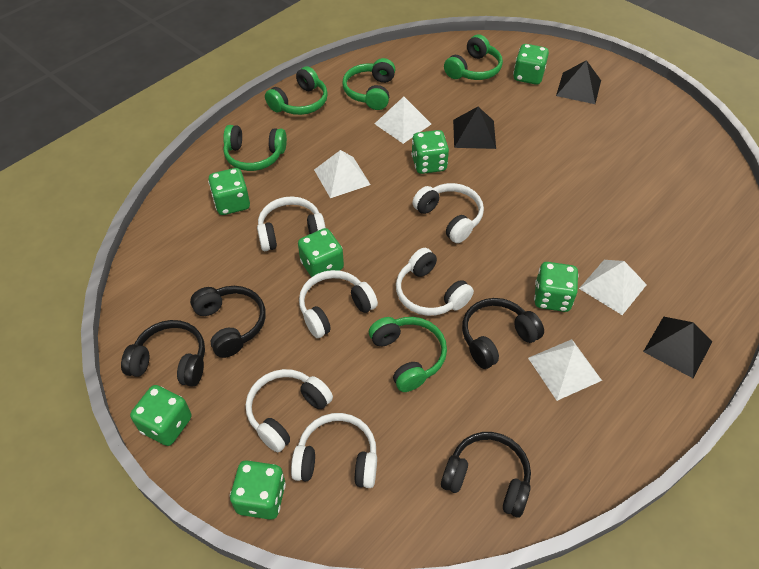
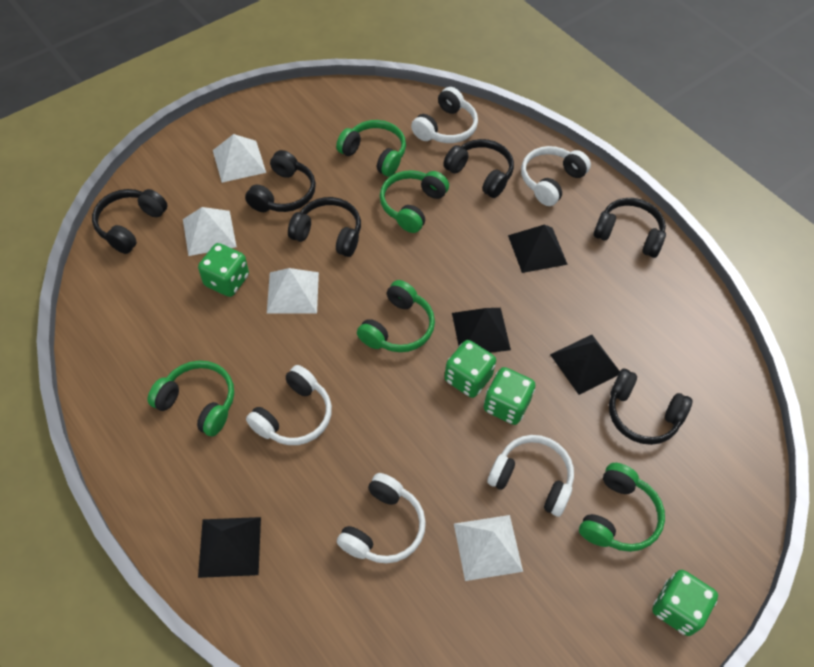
black headphones: 4 -> 6
black pyramid: 3 -> 4
green dice: 7 -> 4
white headphones: 6 -> 5

